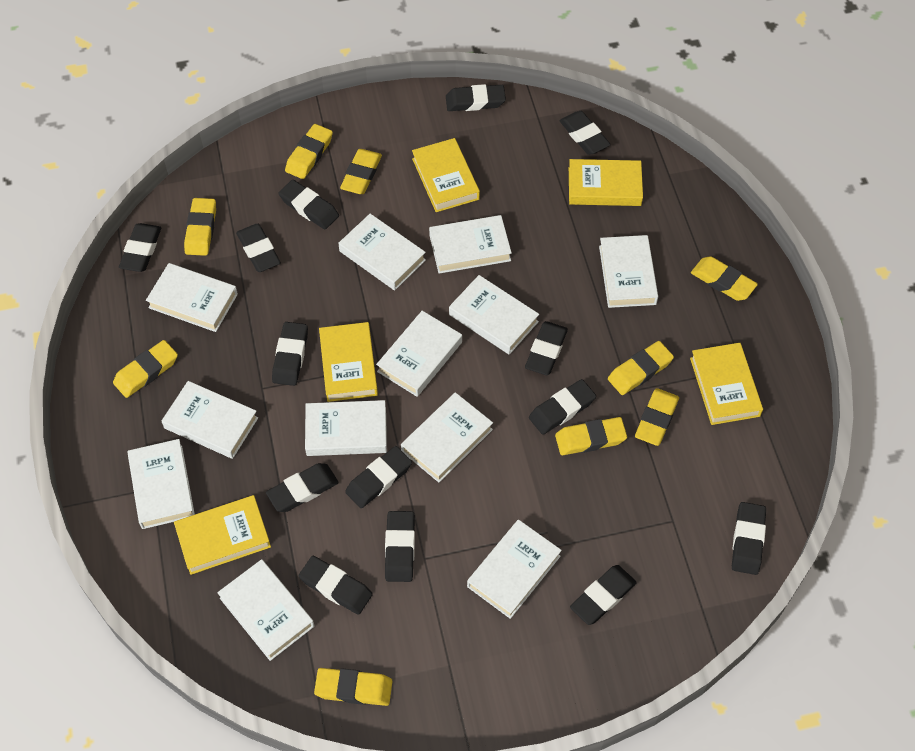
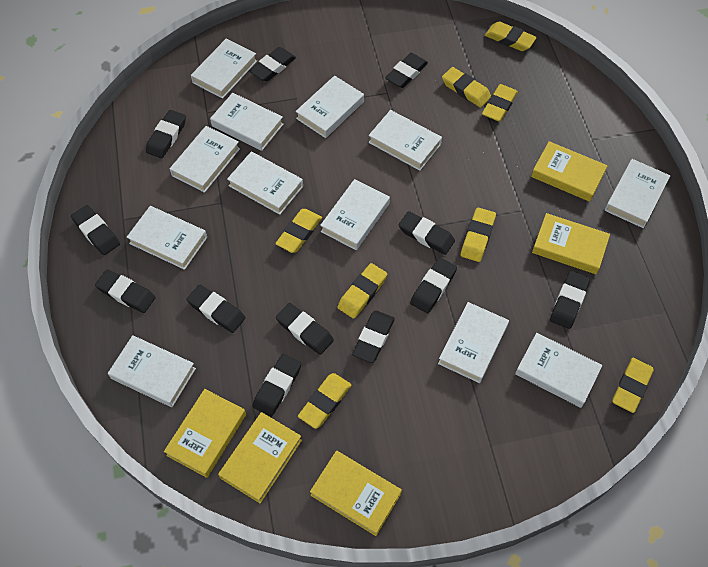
black eraser: 14 -> 12
yellow eraser: 9 -> 8

